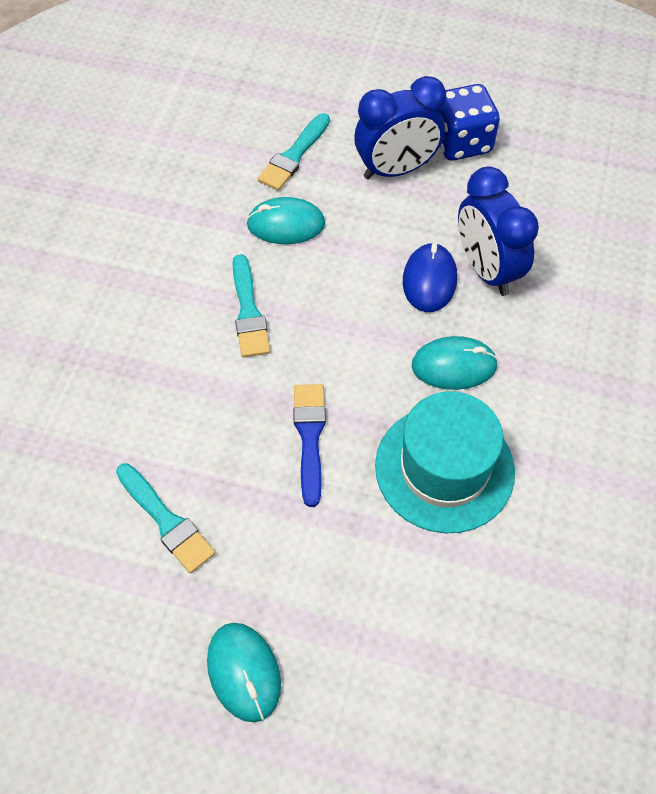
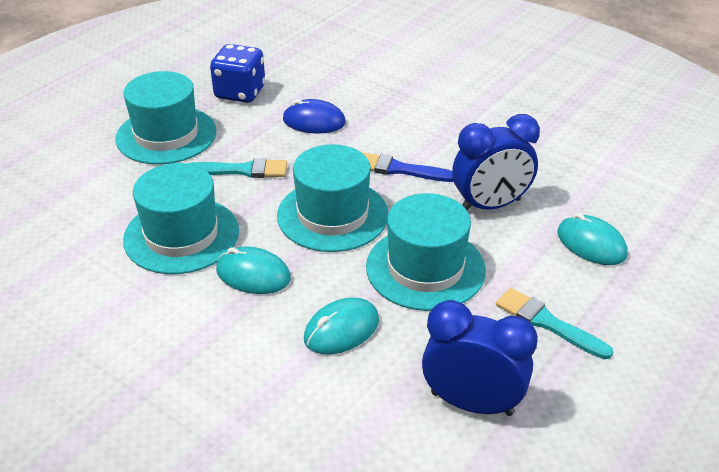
turquoise brush: 3 -> 2
turquoise hat: 1 -> 4

